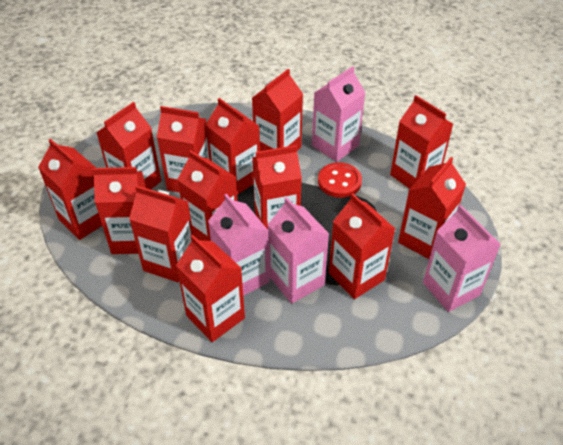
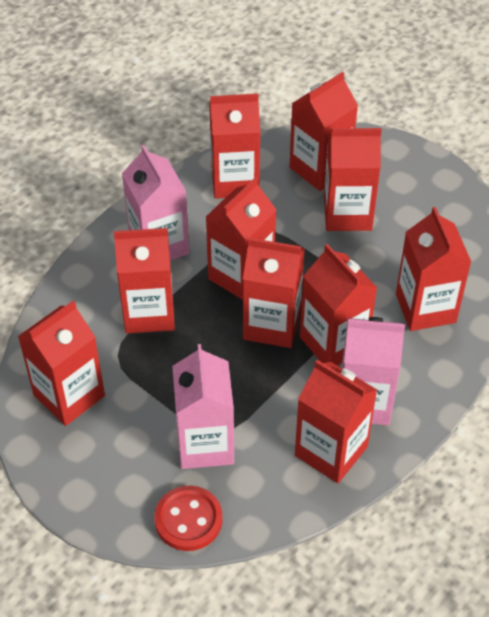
pink carton: 4 -> 3
red carton: 13 -> 10

